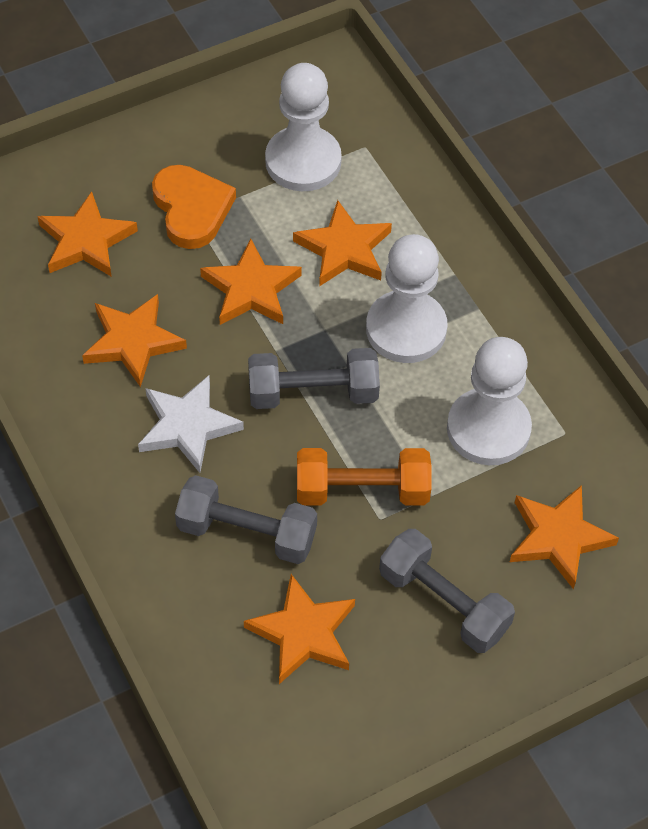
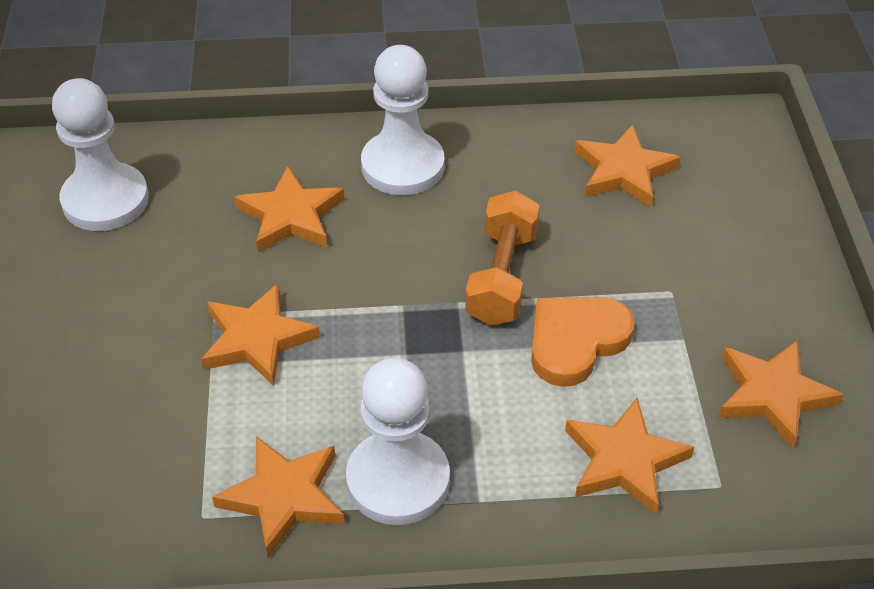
grey dumbbell: 3 -> 0
white star: 1 -> 0

